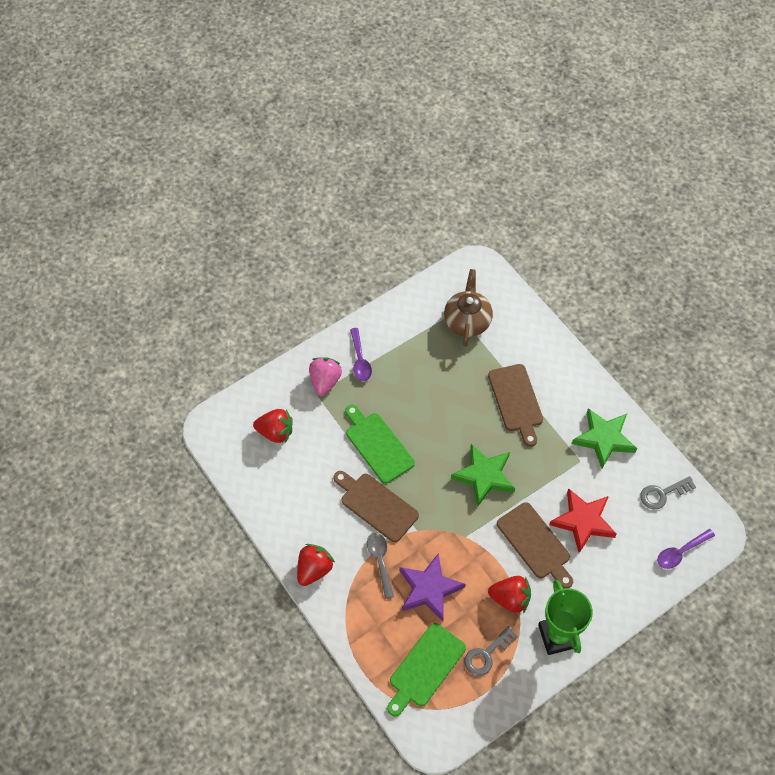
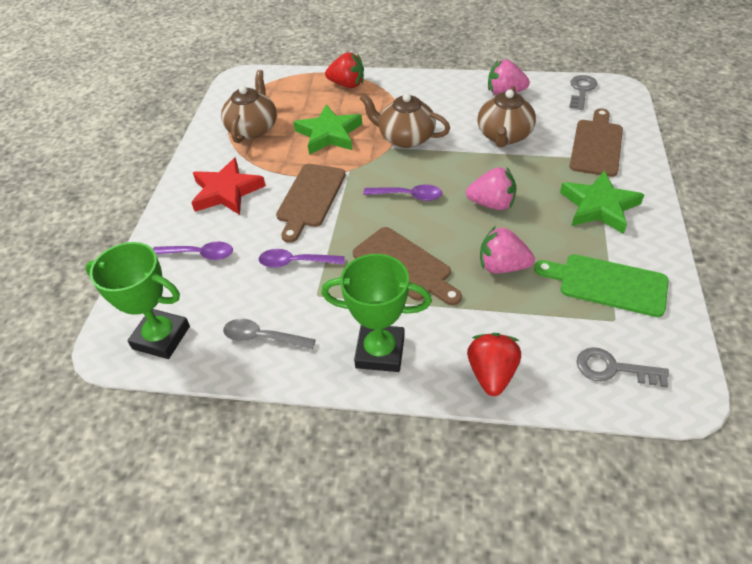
brown teapot: 1 -> 3
green cutting board: 2 -> 1
green trophy: 1 -> 2
pink strawberry: 1 -> 3
purple spoon: 2 -> 3
purple star: 1 -> 0
red strawberry: 3 -> 2

